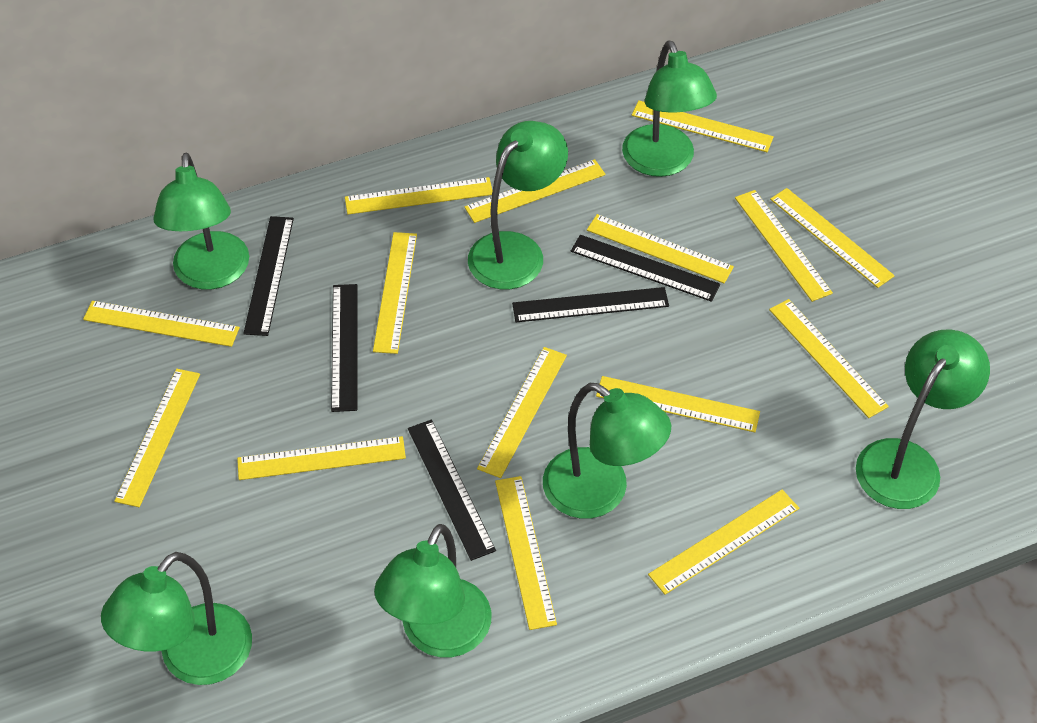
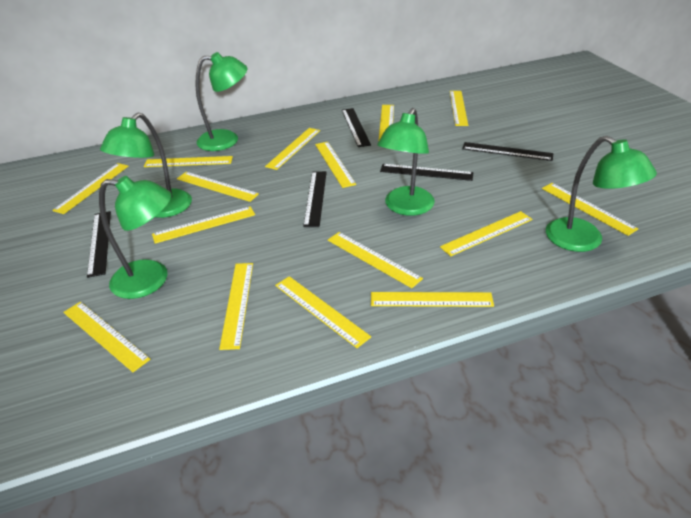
green lamp: 7 -> 5

